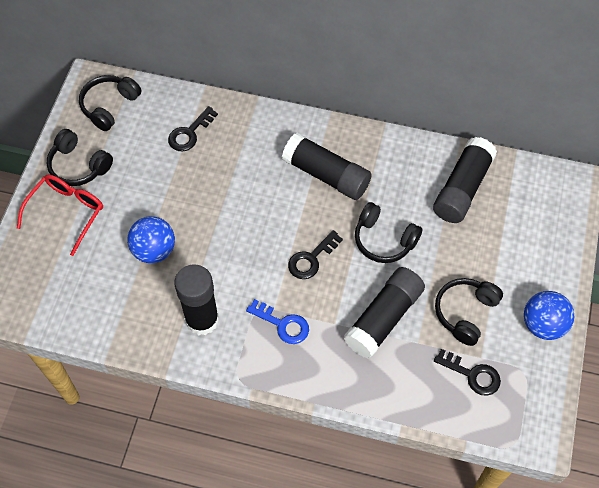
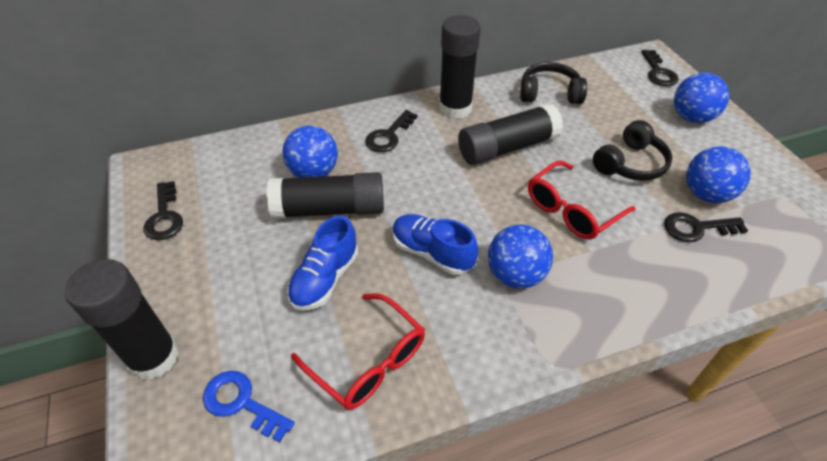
black headphones: 4 -> 2
black key: 3 -> 4
blue ball: 2 -> 4
blue shoe: 0 -> 2
red glasses: 1 -> 2

